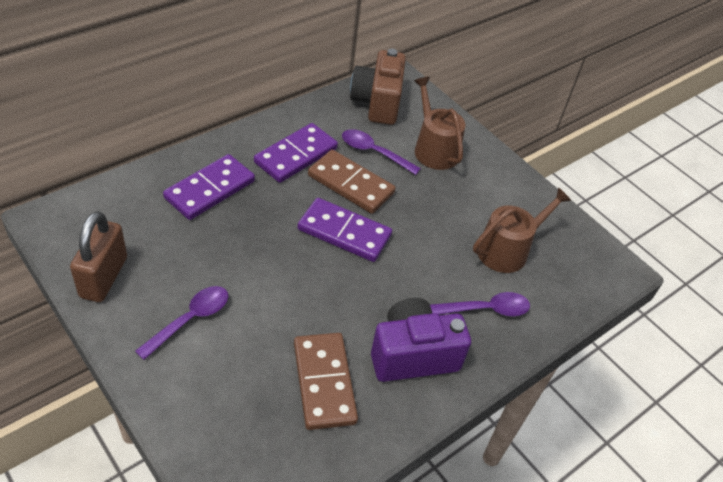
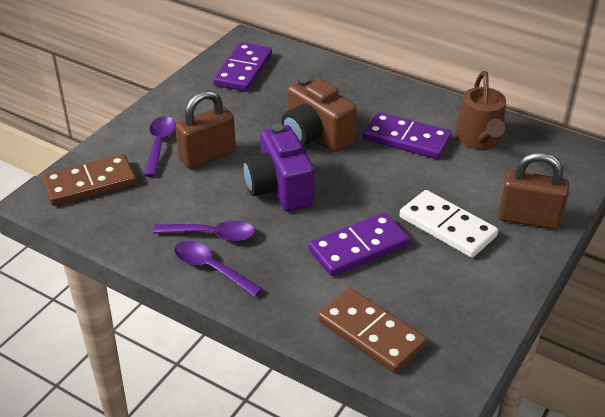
brown padlock: 1 -> 2
brown watering can: 2 -> 1
white domino: 0 -> 1

